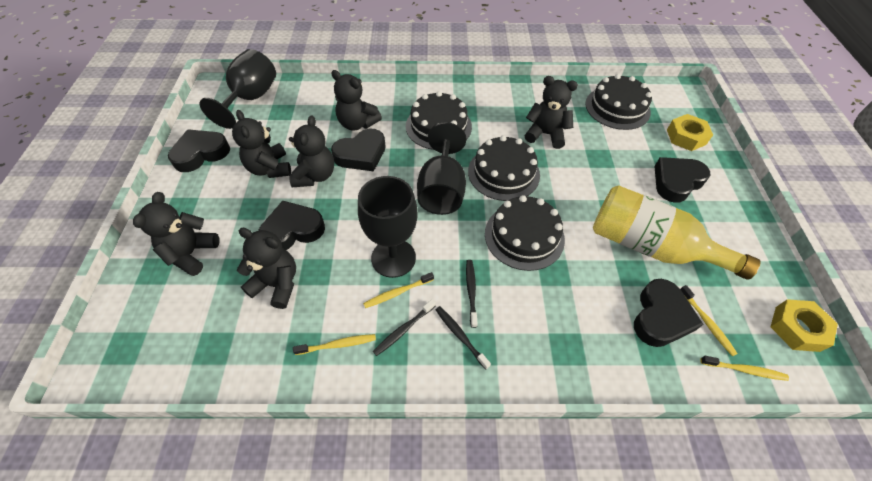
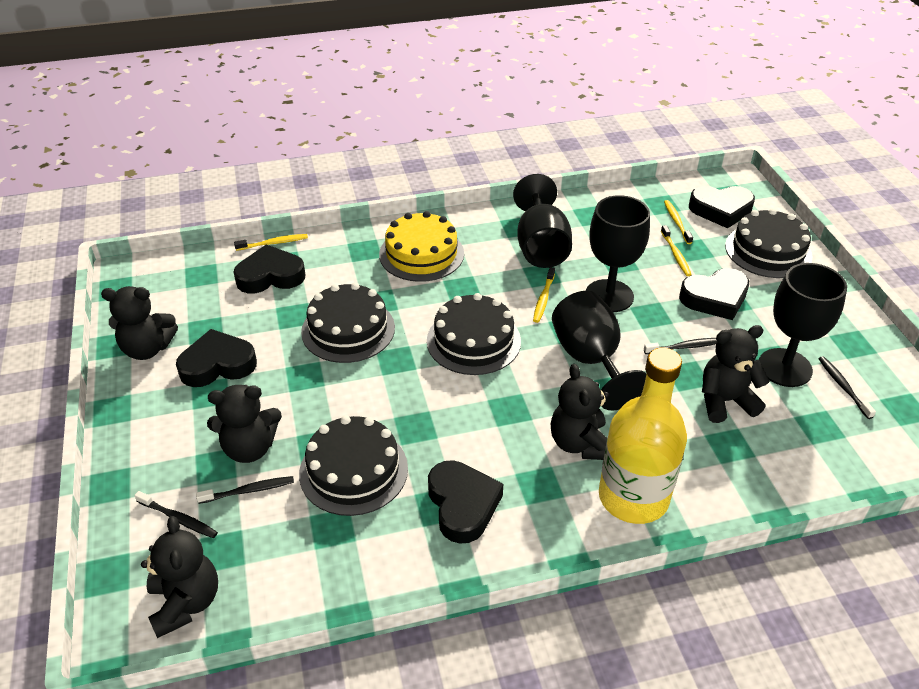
black goblet: 3 -> 4
black teddy bear: 6 -> 5
black toothbrush: 3 -> 4
yellow cake: 0 -> 1
yellow nut: 2 -> 0

